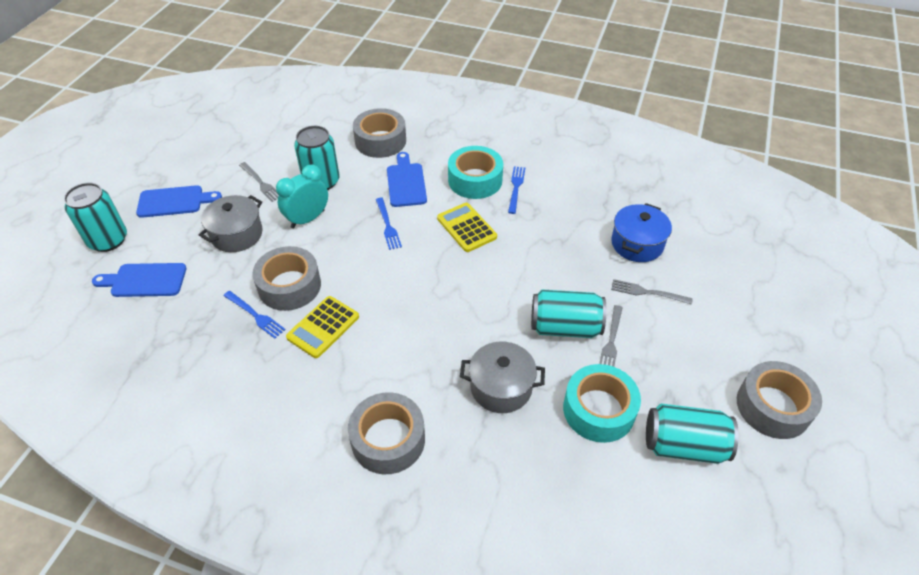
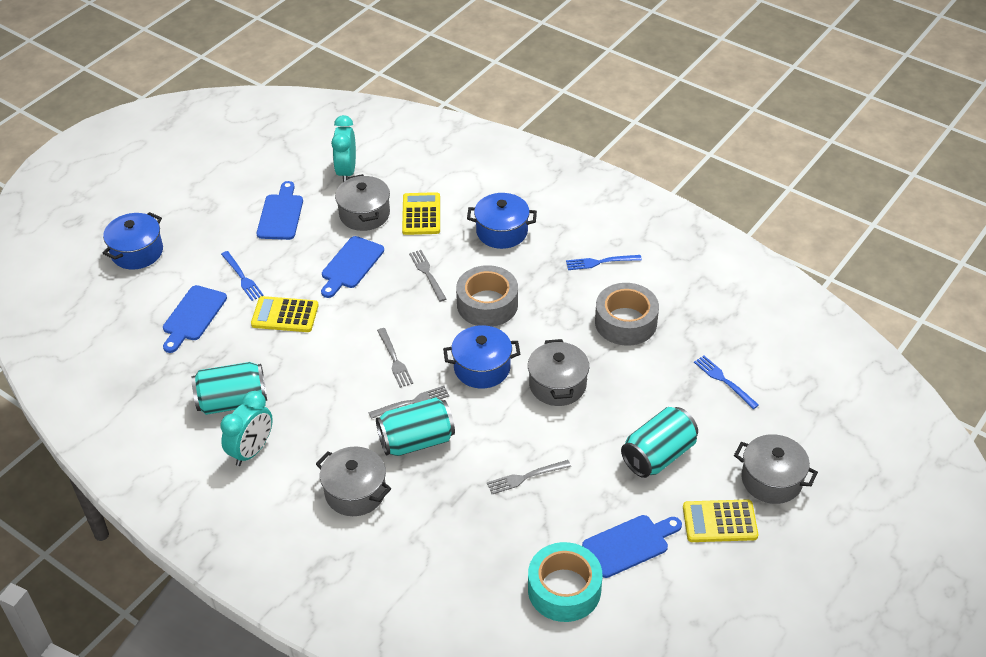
blue cutting board: 3 -> 4
blue pot: 1 -> 3
grey fork: 3 -> 4
grey pot: 2 -> 4
grey tape: 4 -> 2
turquoise can: 4 -> 3
turquoise clock: 1 -> 2
turquoise tape: 2 -> 1
yellow calculator: 2 -> 3

